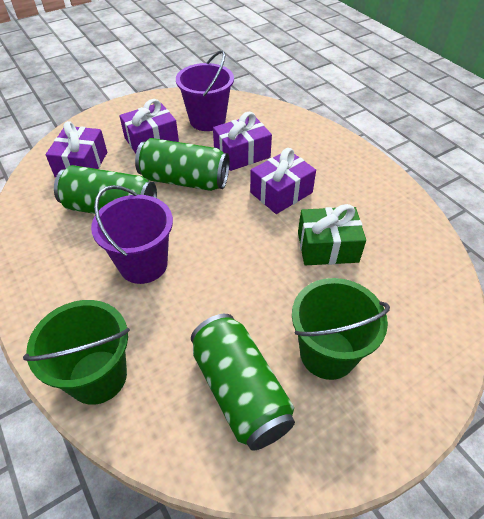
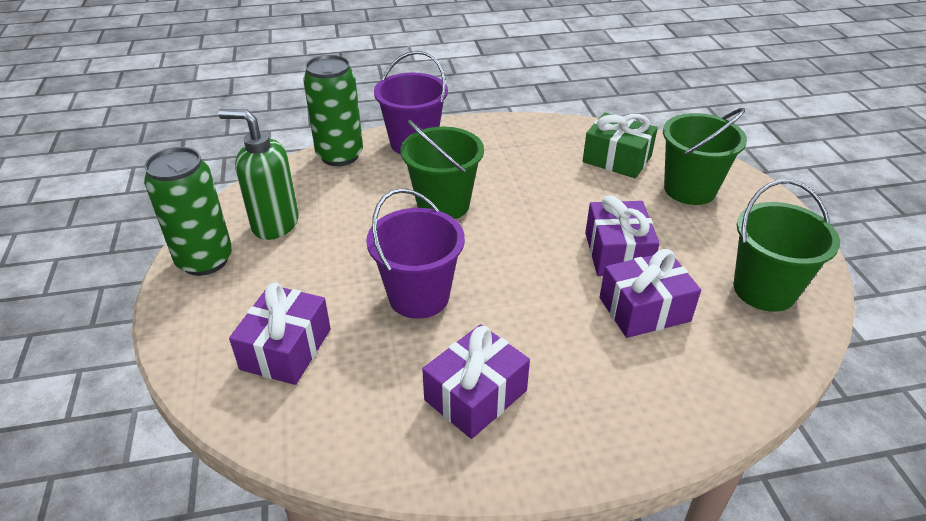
green bucket: 2 -> 3
green can: 3 -> 2
green soap dispenser: 0 -> 1

